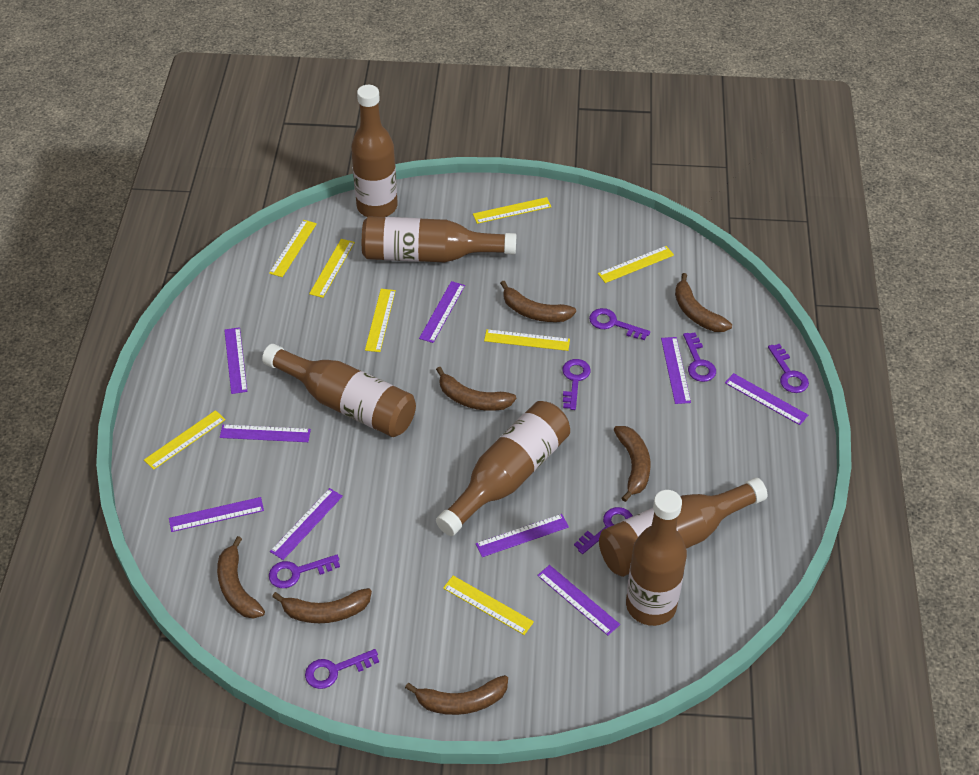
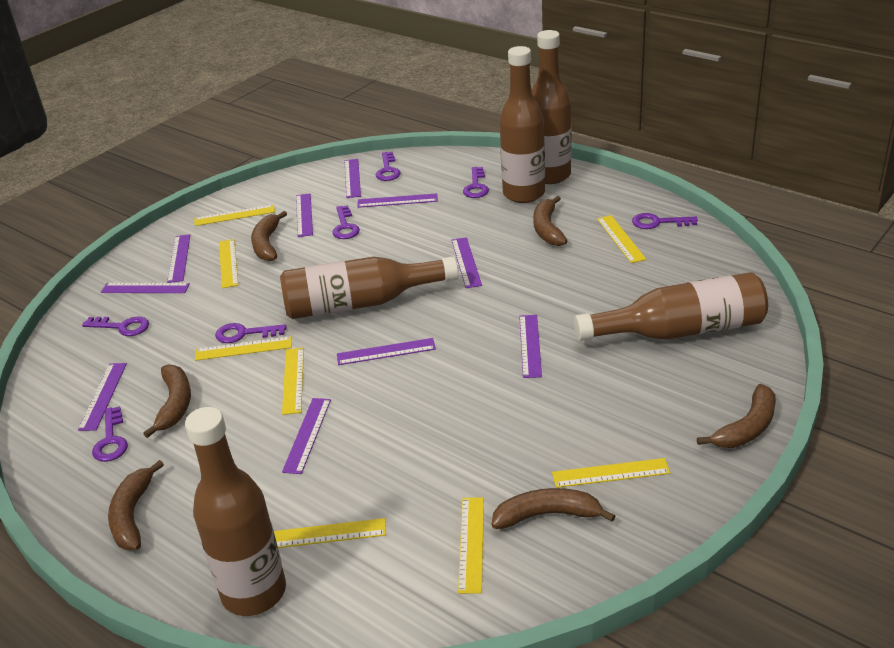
brown banana: 7 -> 6
brown bottle: 6 -> 5
purple ruler: 9 -> 10

